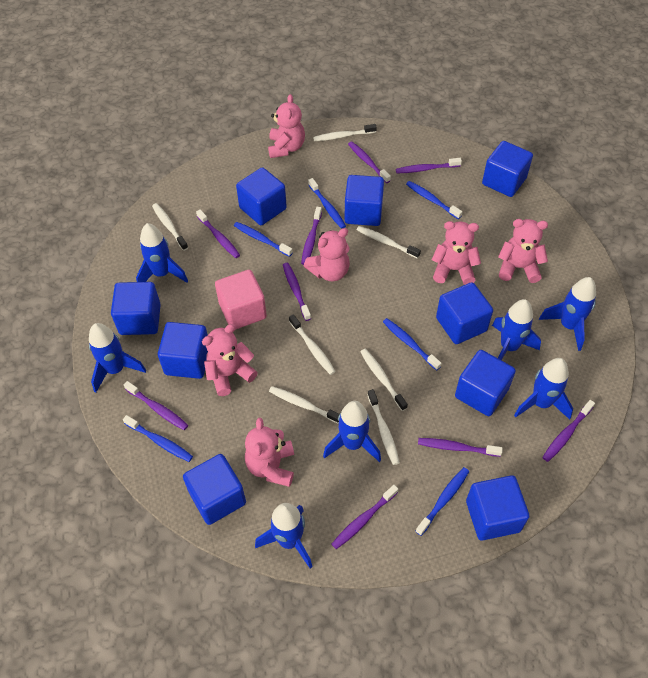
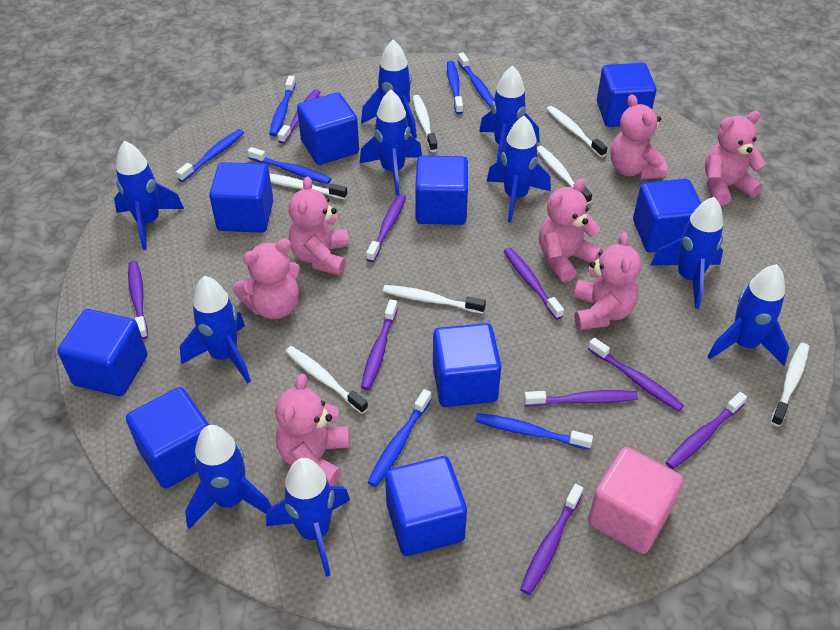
blue rocket: 7 -> 10
blue toothbrush: 6 -> 7
pink teddy bear: 6 -> 7

